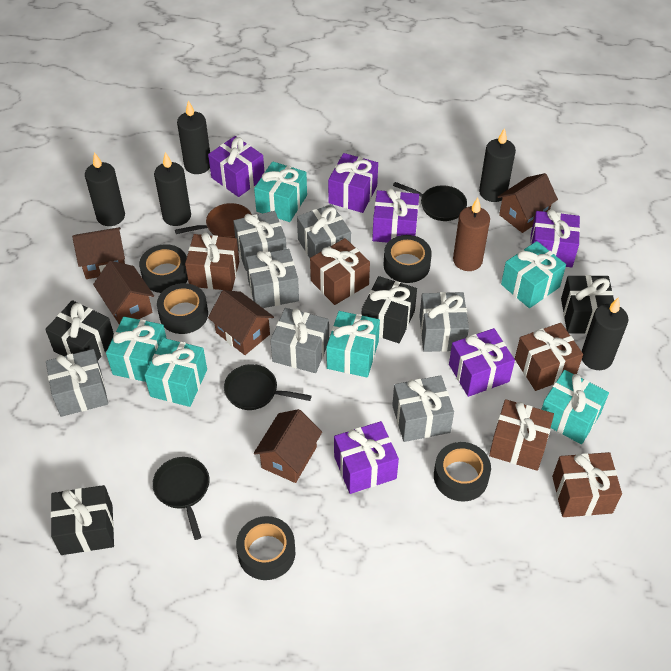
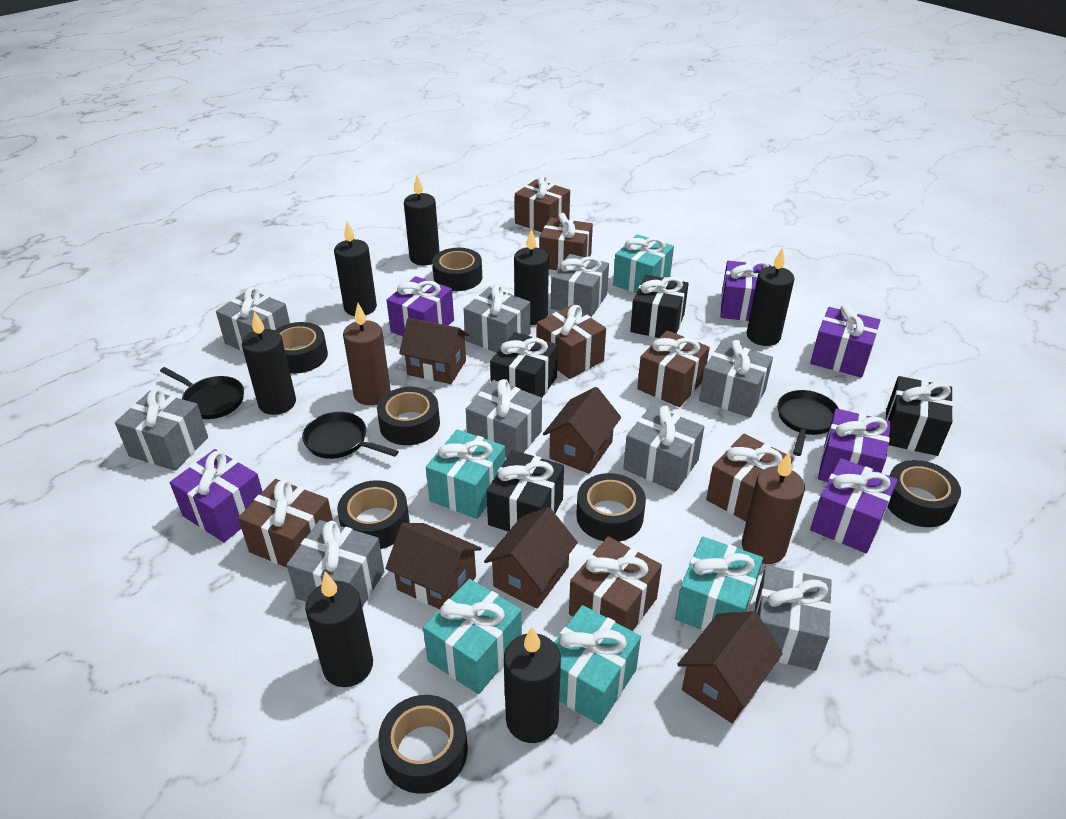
black candle: 5 -> 7
black tape: 5 -> 7
brown candle: 1 -> 2
brown gift: 5 -> 7
brown pan: 1 -> 0
grey gift: 7 -> 9
turquoise gift: 6 -> 5

